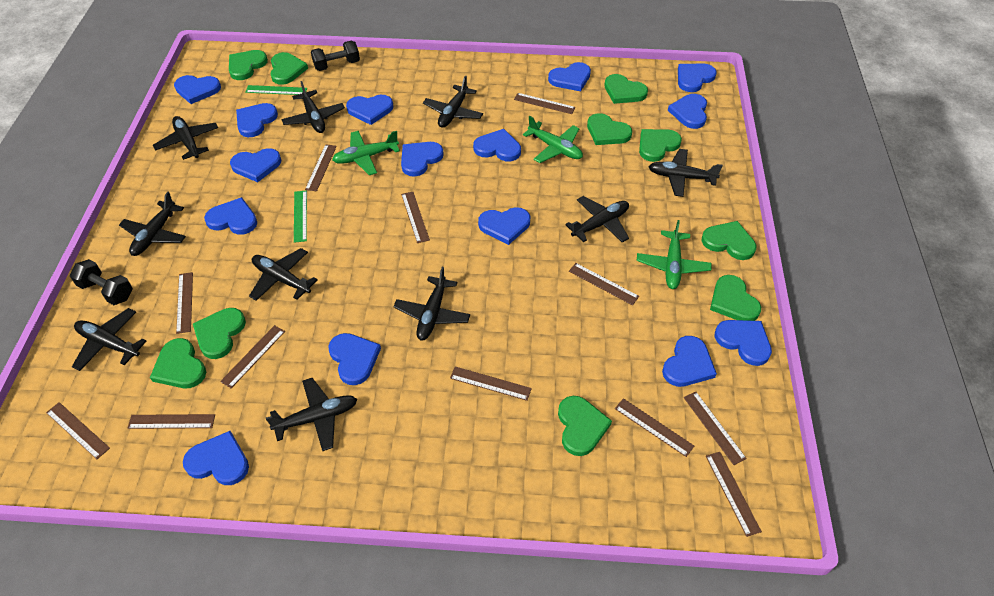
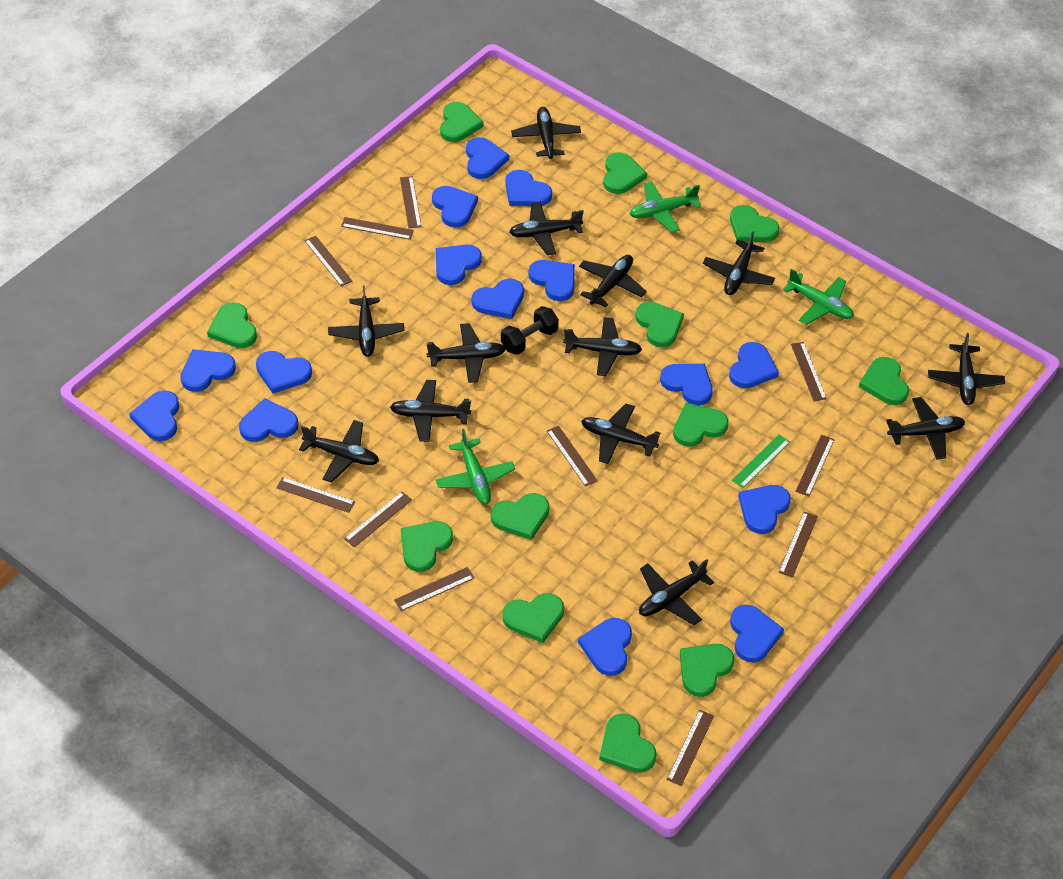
black dumbbell: 2 -> 1
black plane: 10 -> 13
brown ruler: 12 -> 11
green heart: 10 -> 12
green ruler: 2 -> 1

